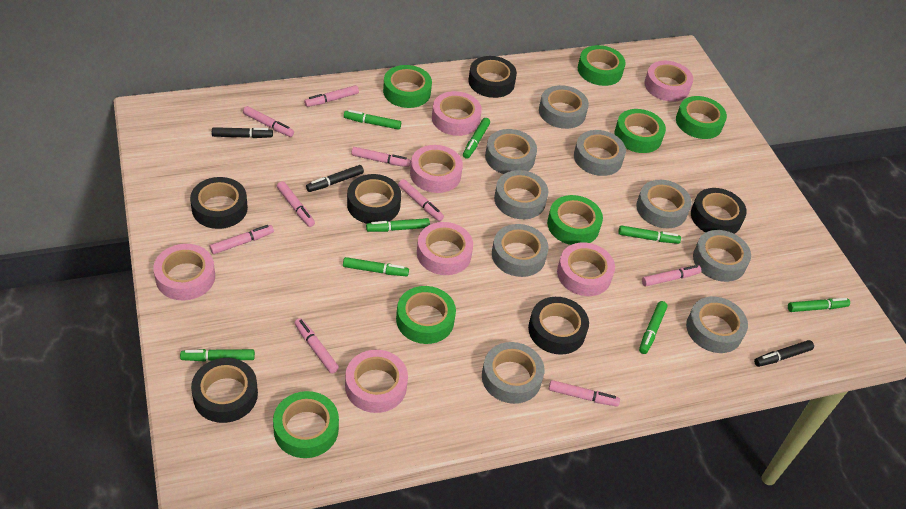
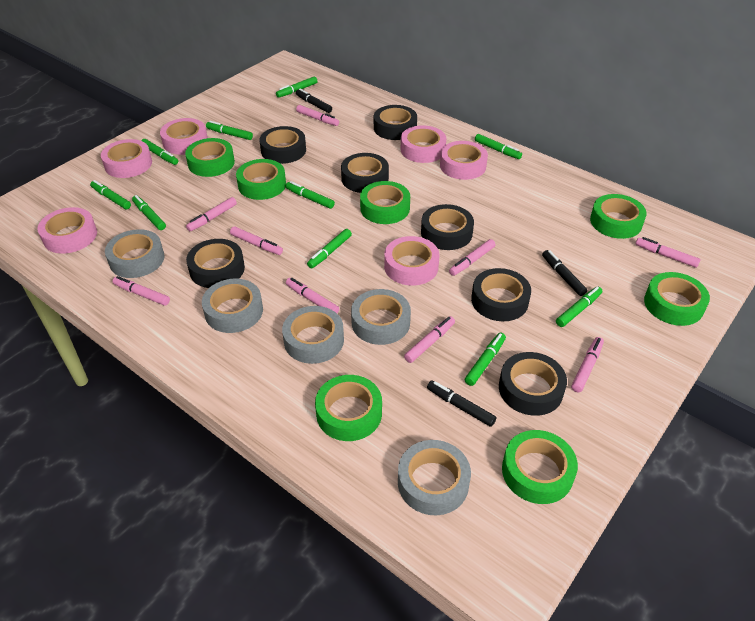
black tape: 6 -> 7
green marker: 8 -> 10
grey tape: 9 -> 5
pink tape: 7 -> 6

